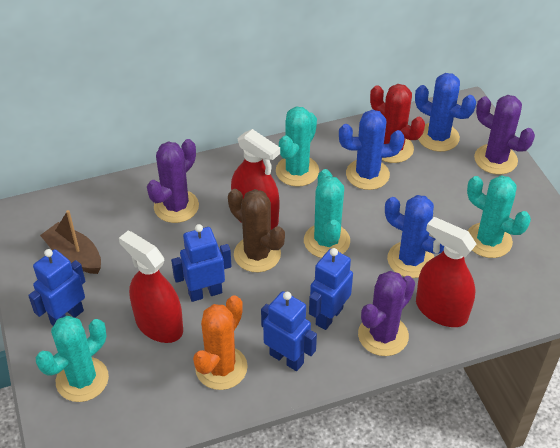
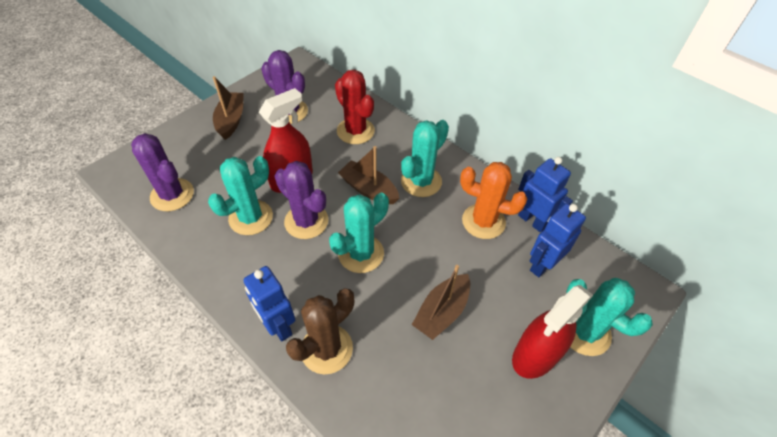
blue cactus: 3 -> 0
blue robot: 4 -> 3
brown boat: 1 -> 3
red spray bottle: 3 -> 2

